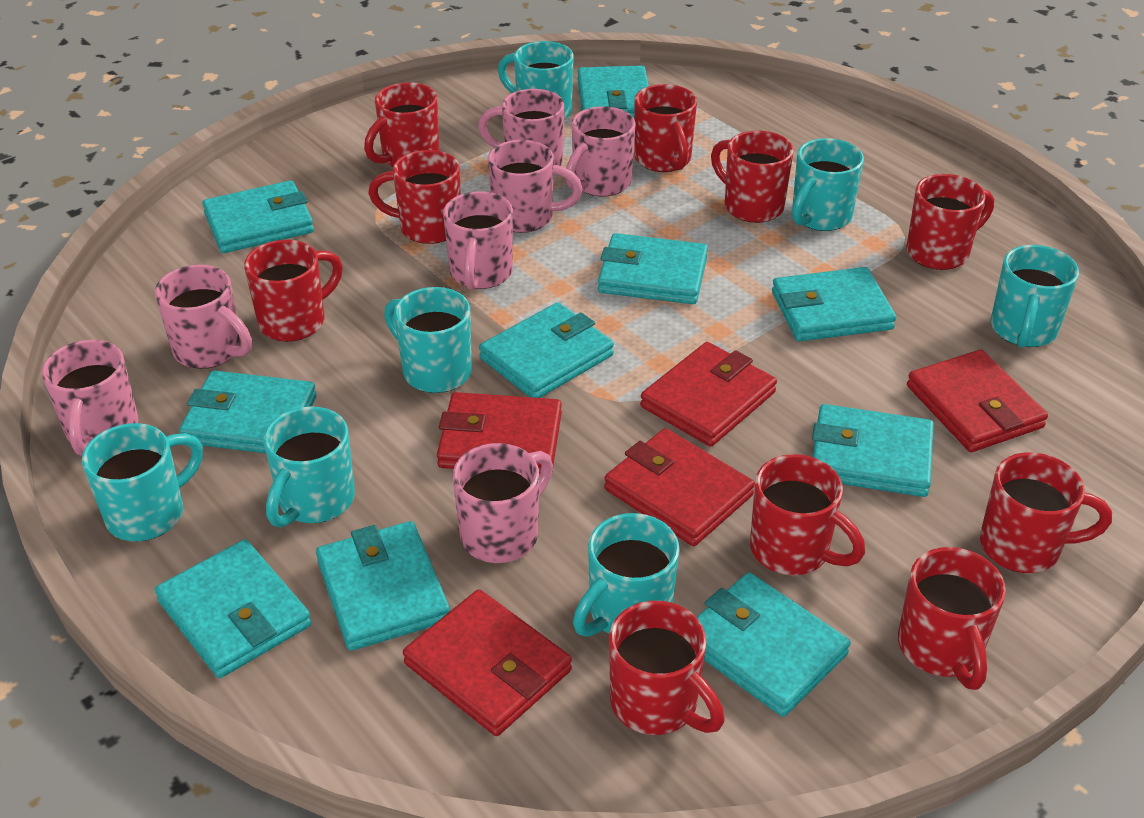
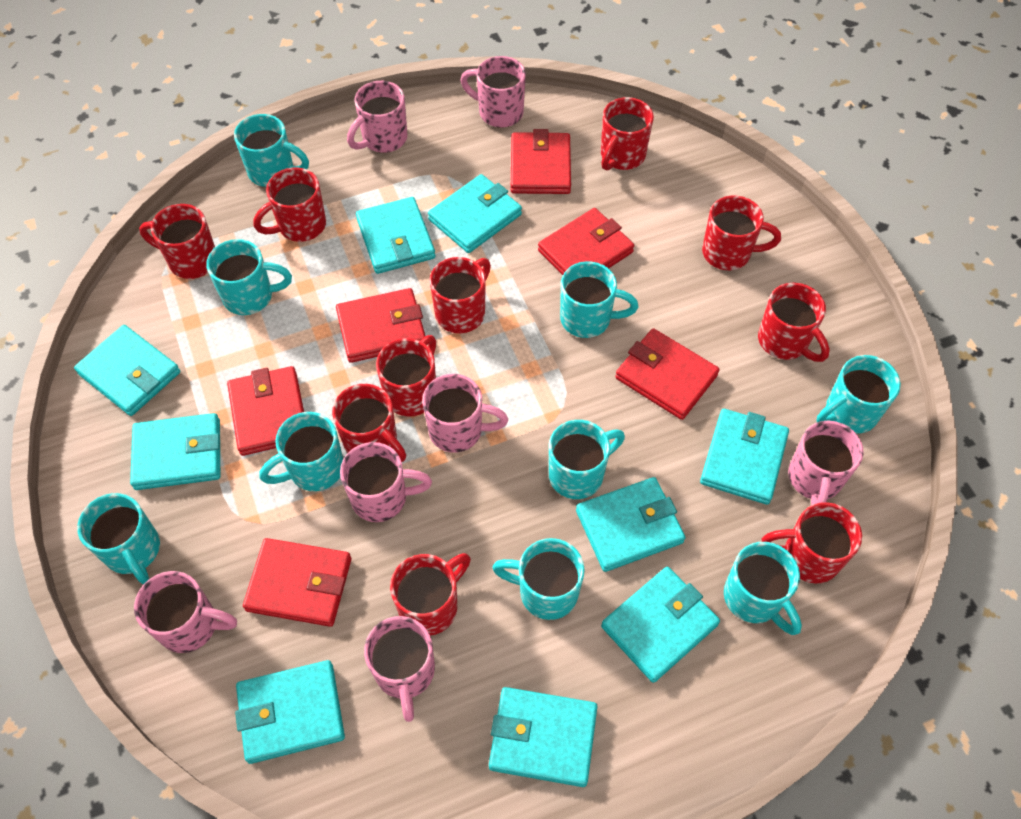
red wallet: 5 -> 6
turquoise mug: 7 -> 9
turquoise wallet: 10 -> 9

